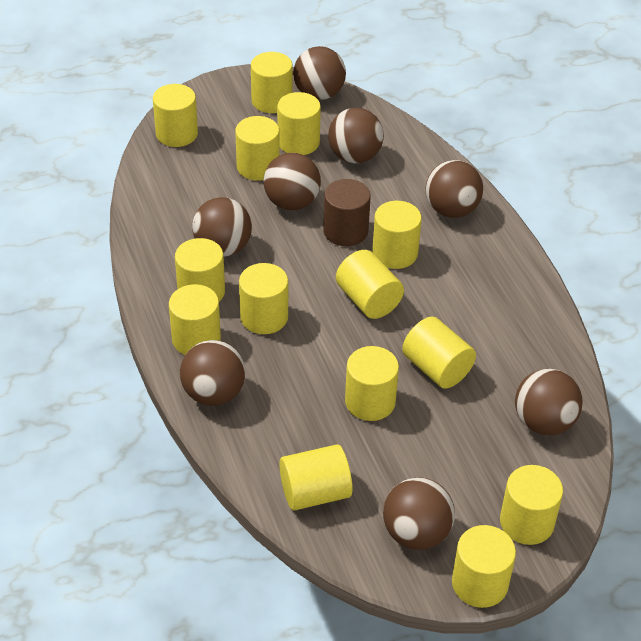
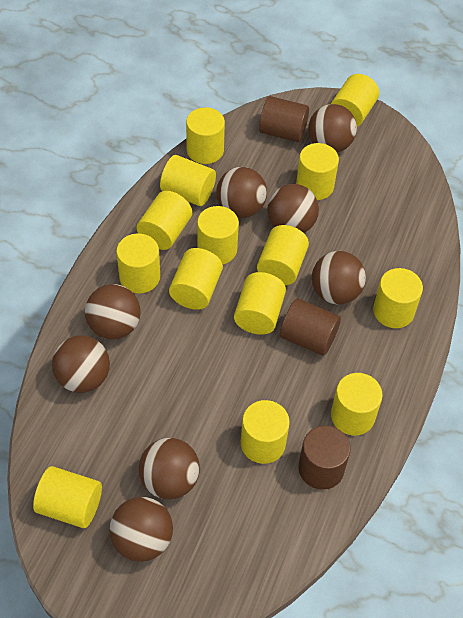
brown cylinder: 1 -> 3

